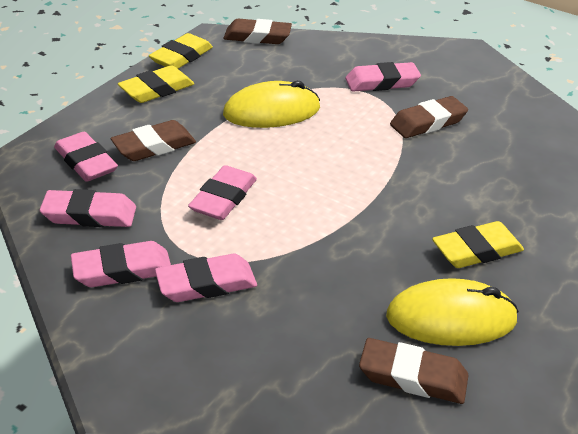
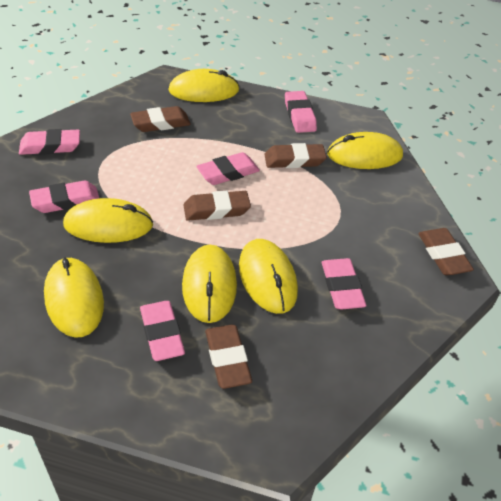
brown eraser: 4 -> 5
yellow eraser: 3 -> 0
yellow mouse: 2 -> 6

